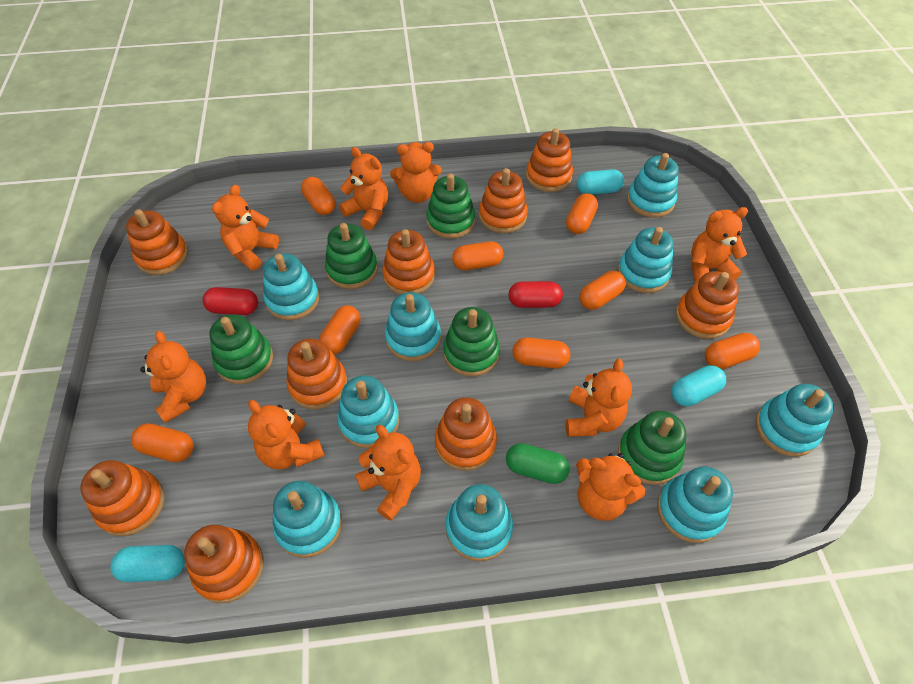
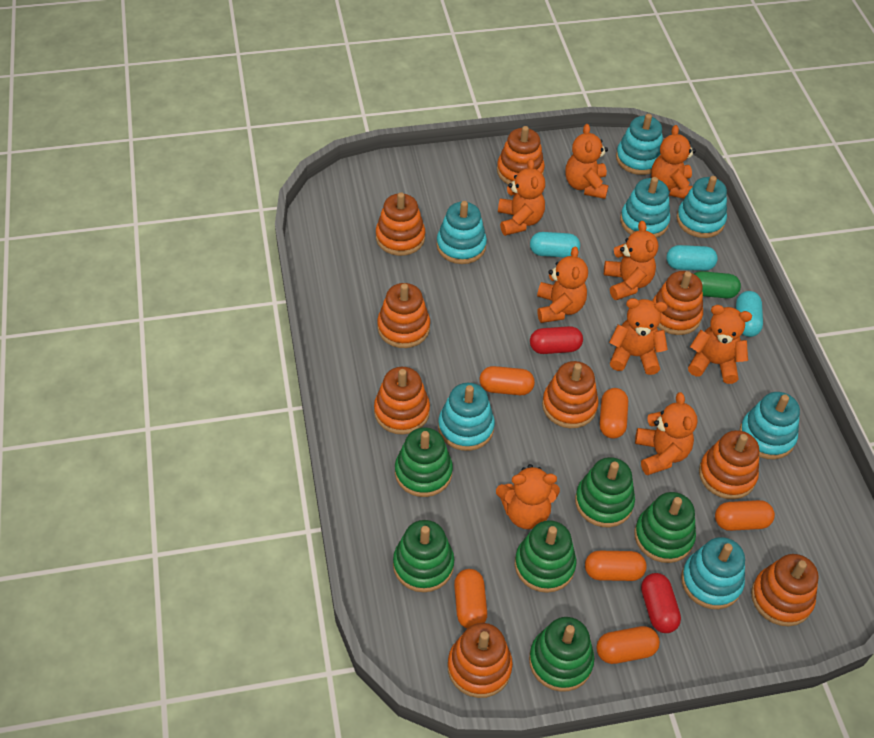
green stacking toy: 5 -> 6
orange capsule: 8 -> 6
turquoise stacking toy: 9 -> 7

